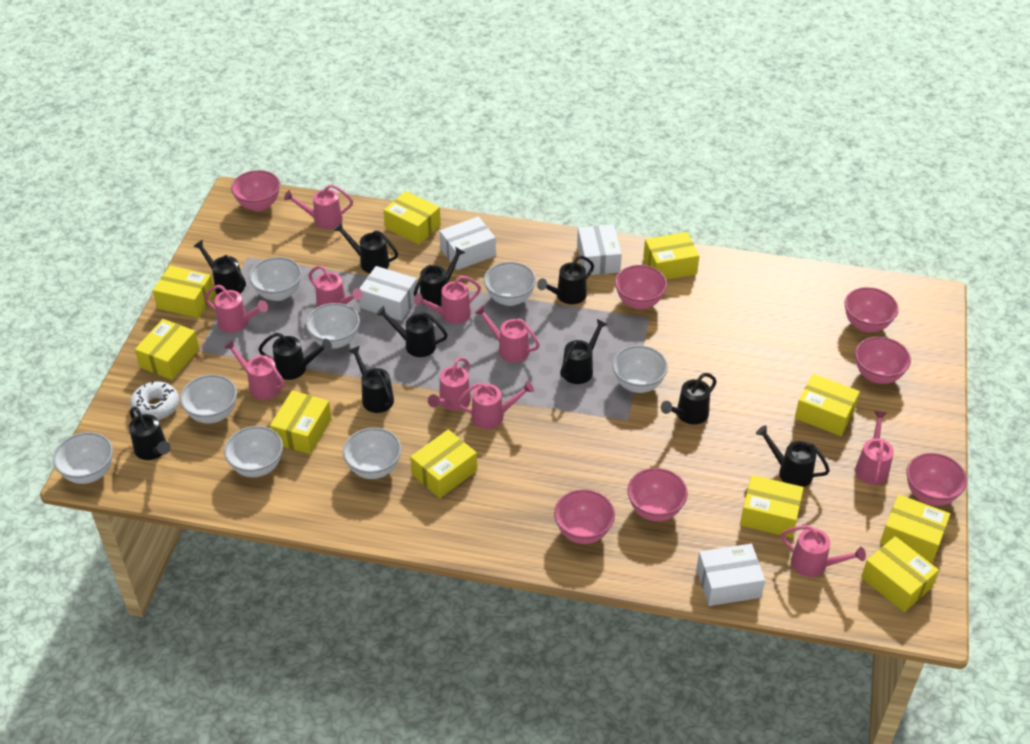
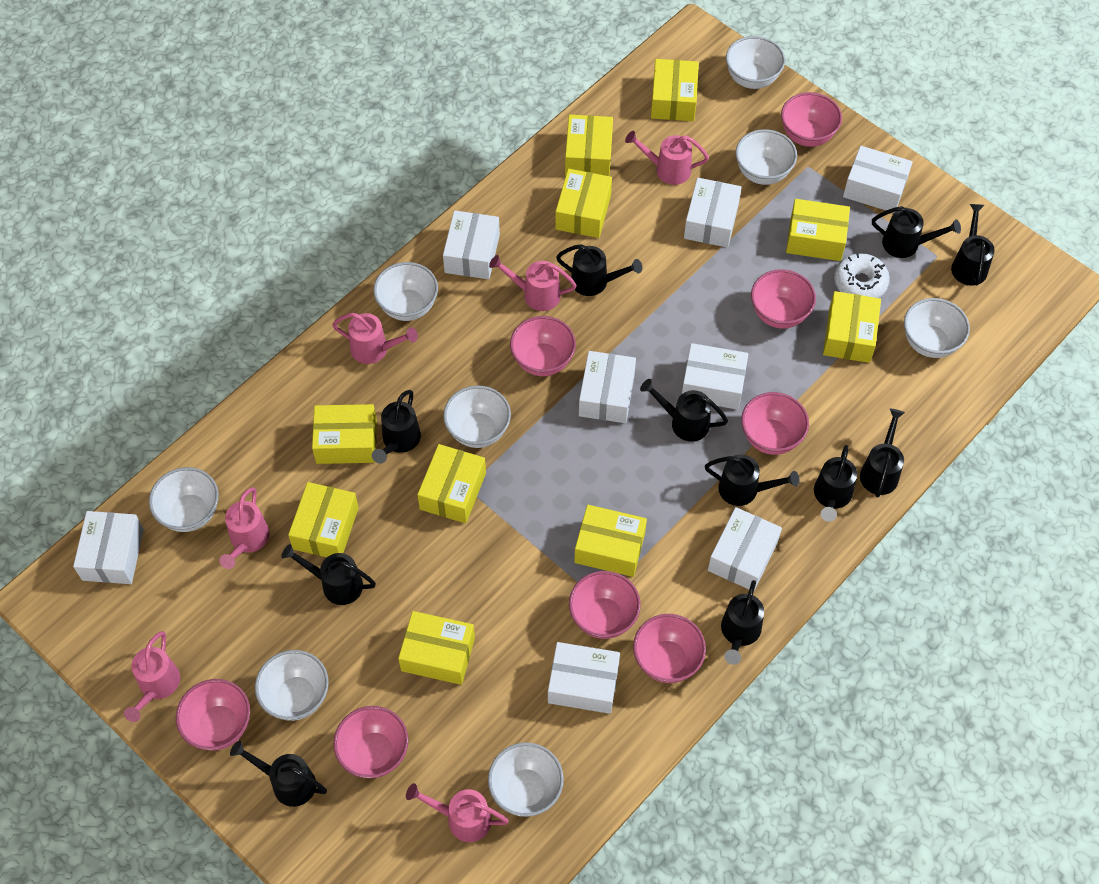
pink bowl: 7 -> 8
pink watering can: 10 -> 6
white box: 4 -> 8

